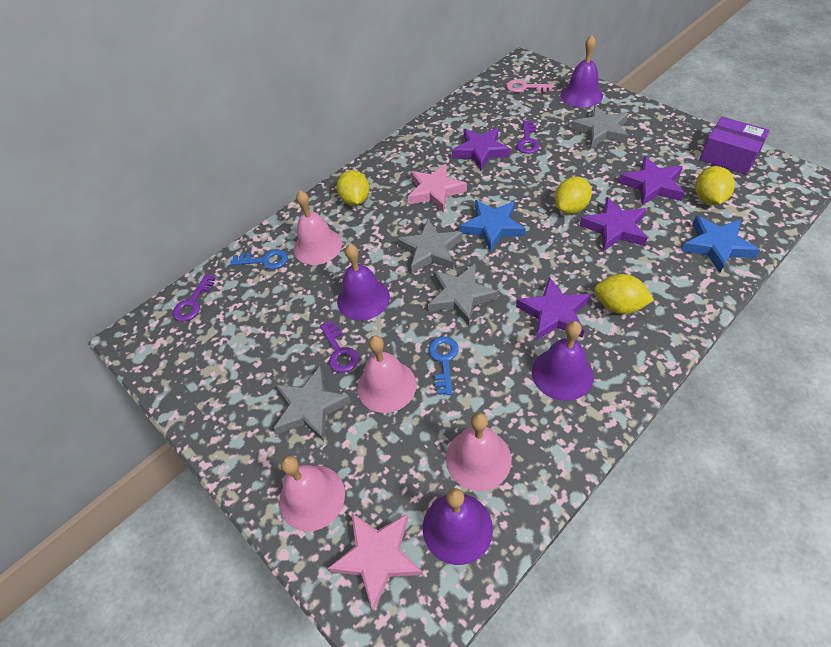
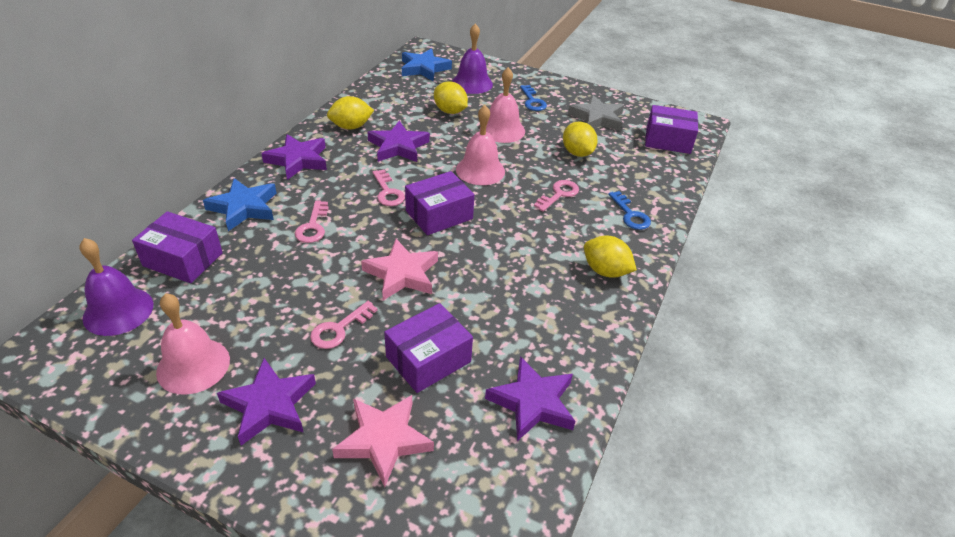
grey star: 4 -> 1
pink bell: 4 -> 3
pink key: 1 -> 4
purple bell: 4 -> 2
purple box: 1 -> 4
purple key: 3 -> 0

